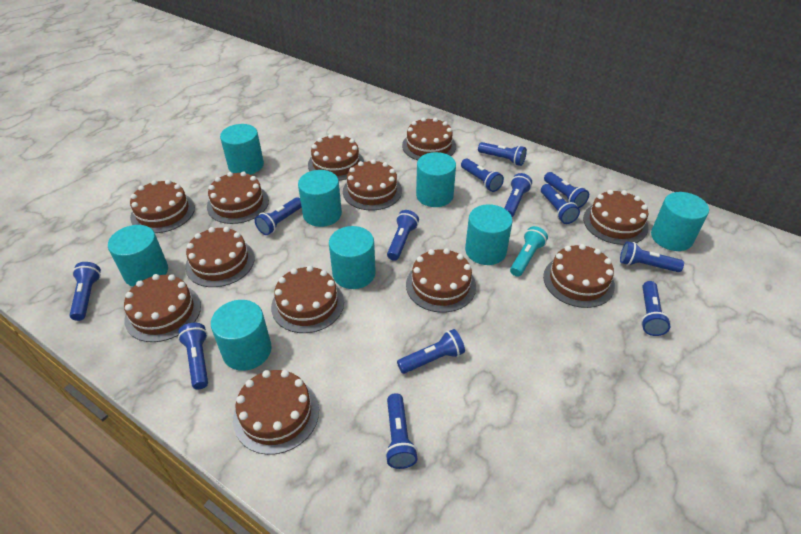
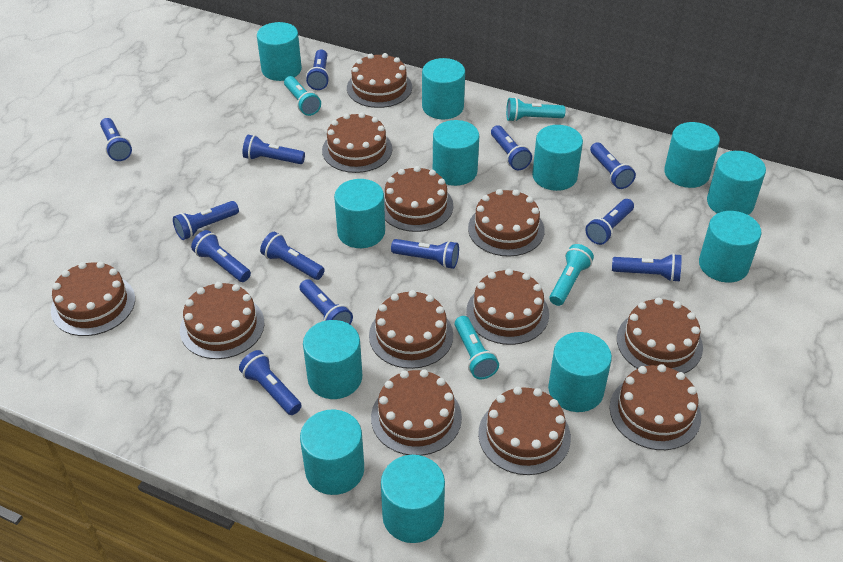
turquoise cylinder: 8 -> 12
turquoise flashlight: 1 -> 4

